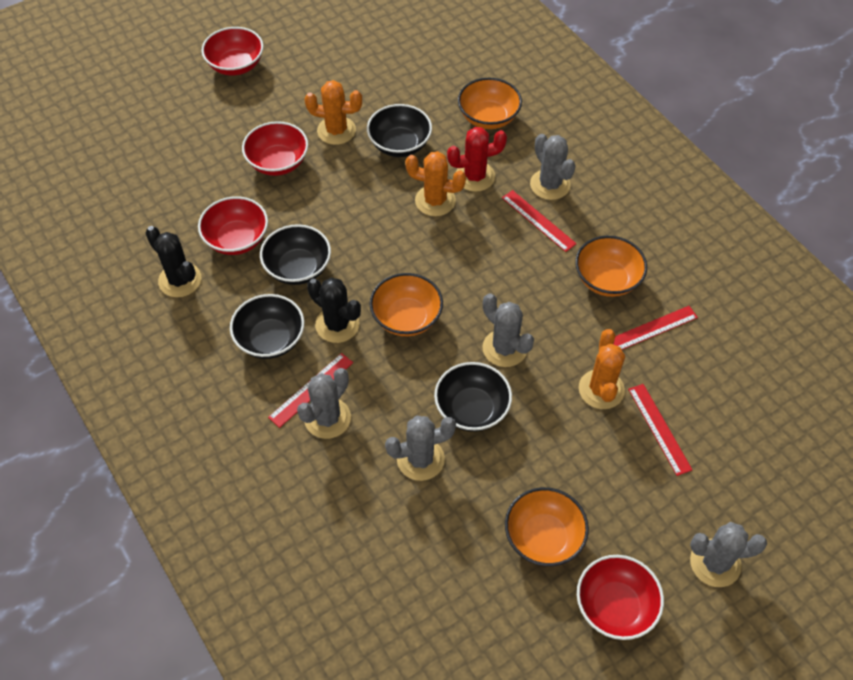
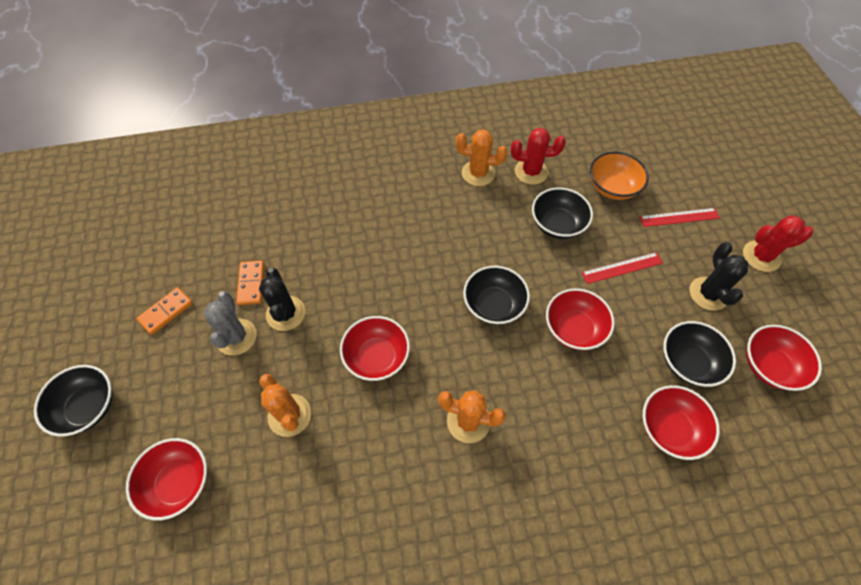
grey cactus: 5 -> 1
orange bowl: 4 -> 1
orange domino: 0 -> 2
red bowl: 4 -> 5
red cactus: 1 -> 2
red ruler: 4 -> 2

